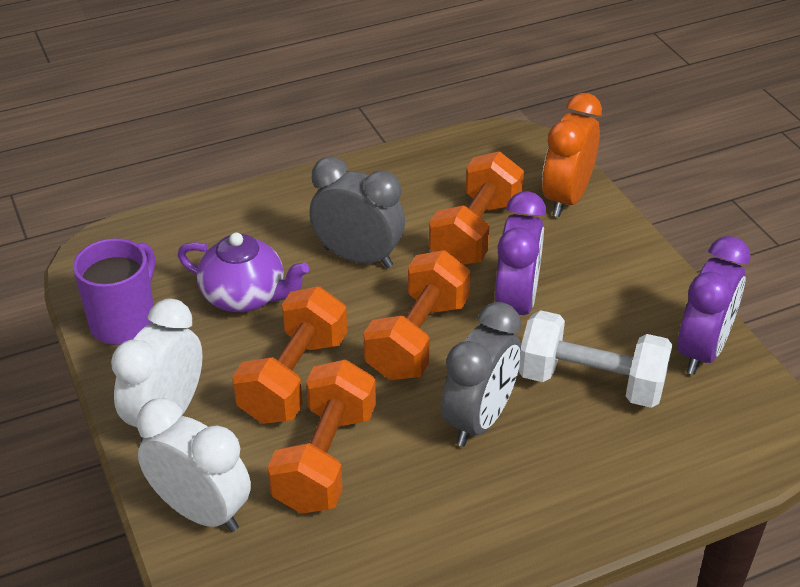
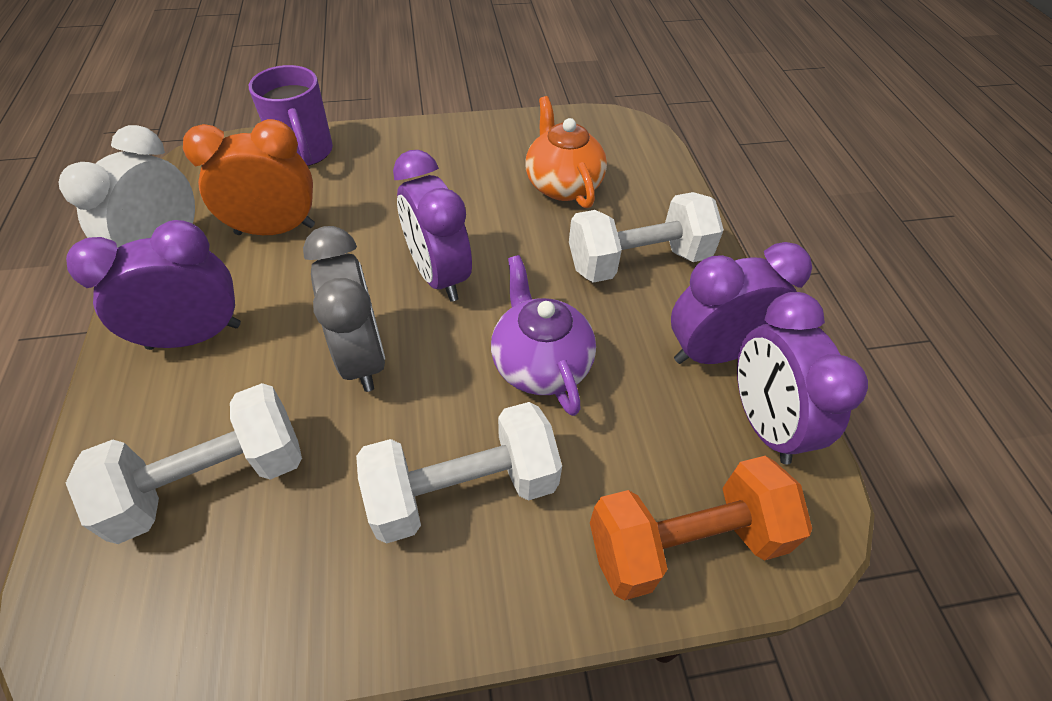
grey clock: 2 -> 1
orange dumbbell: 4 -> 1
orange teapot: 0 -> 1
purple clock: 2 -> 4
white clock: 2 -> 1
white dumbbell: 1 -> 3

